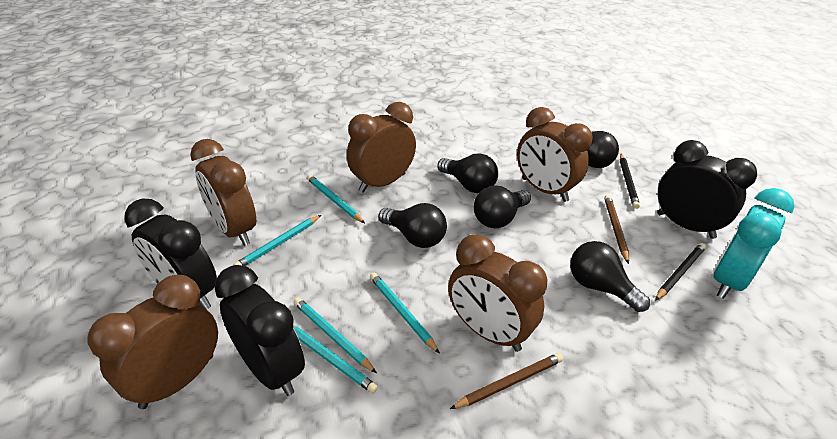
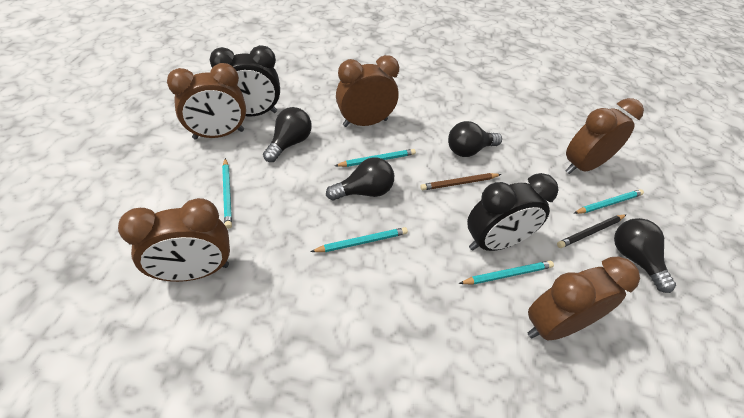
black clock: 3 -> 2
black light bulb: 5 -> 4
black pencil: 2 -> 1
brown pencil: 2 -> 1
turquoise clock: 1 -> 0

